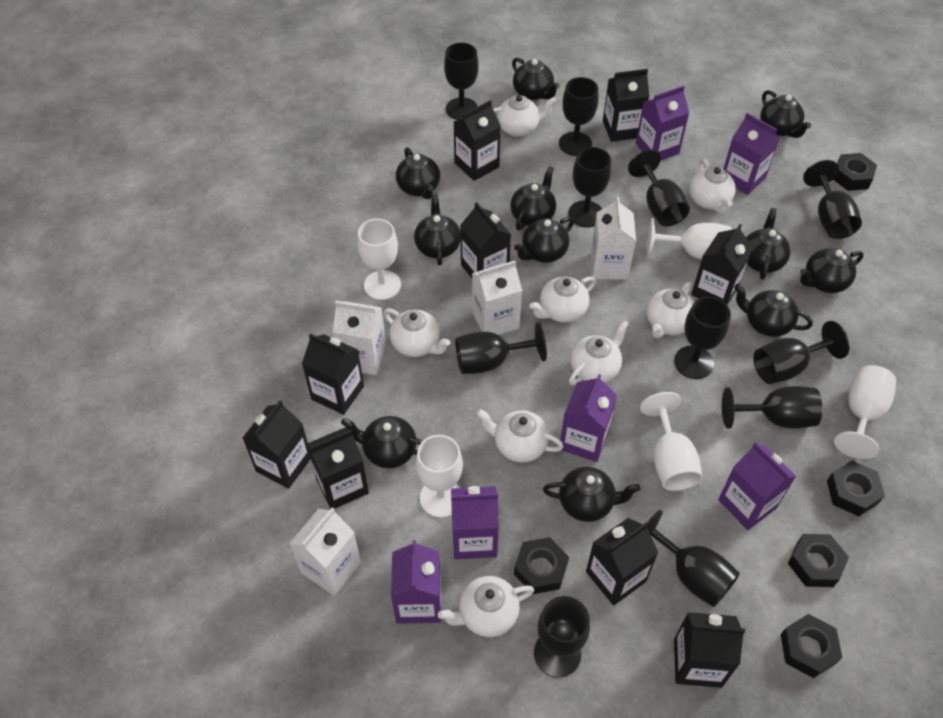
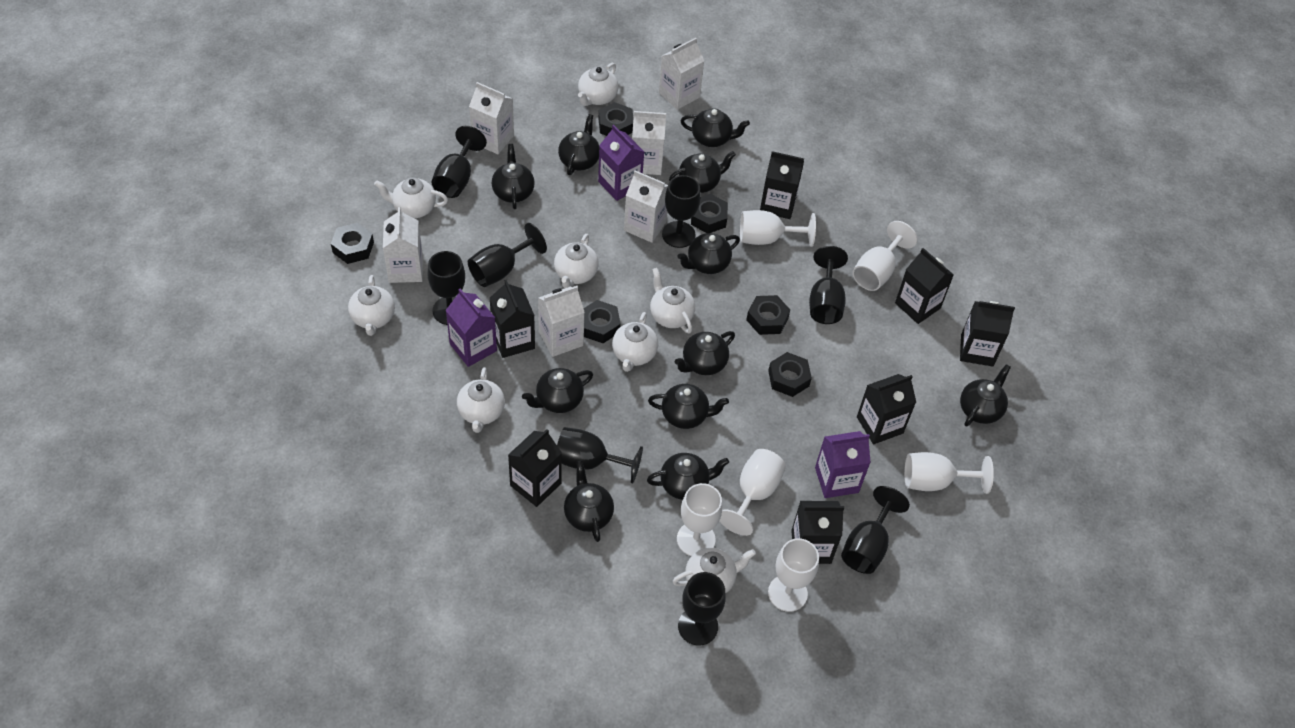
black carton: 9 -> 7
black goblet: 11 -> 8
black nut: 5 -> 6
purple carton: 6 -> 3
white carton: 4 -> 6
white goblet: 5 -> 6

